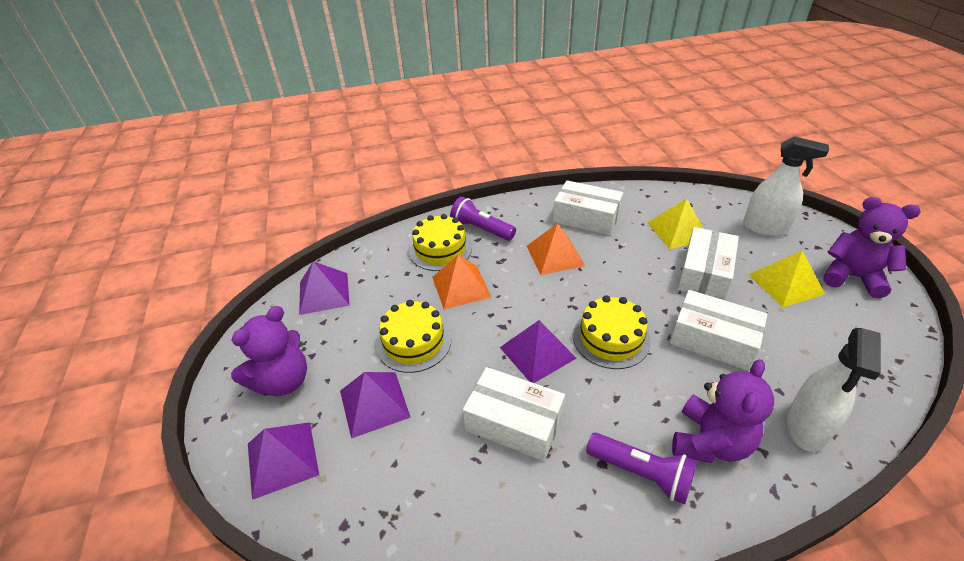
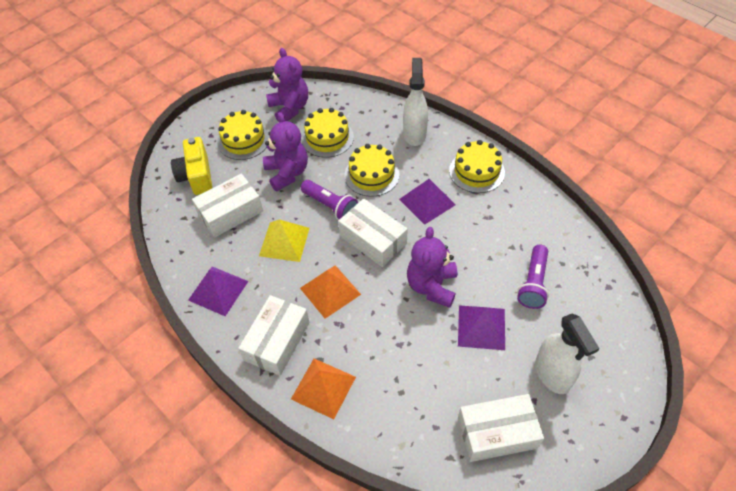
purple pyramid: 4 -> 3
yellow cake: 3 -> 4
yellow camera: 0 -> 1
yellow pyramid: 2 -> 1

